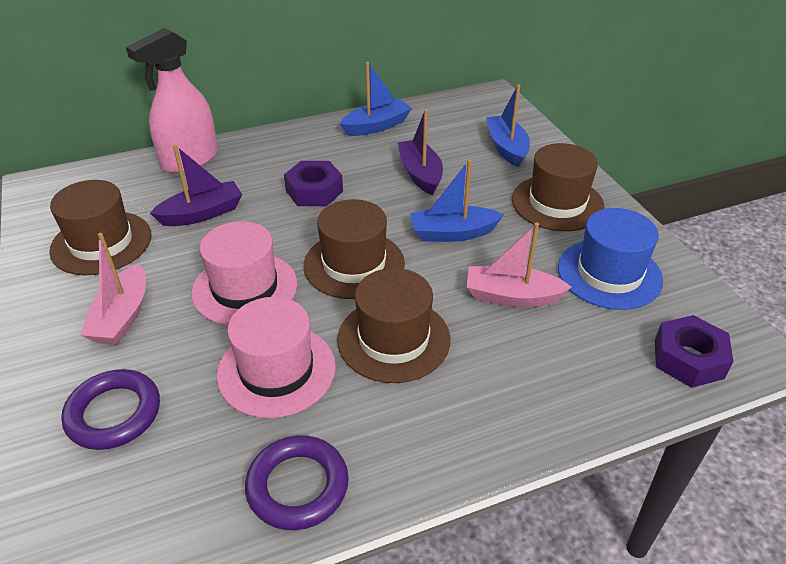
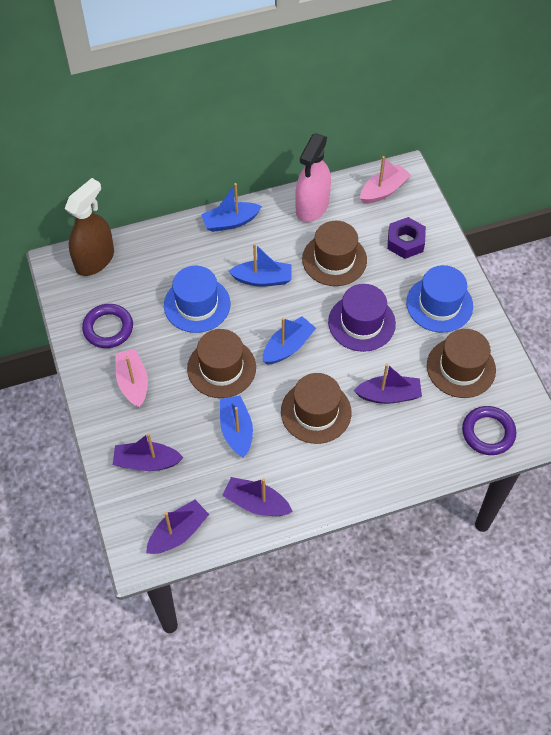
blue boat: 3 -> 4
blue hat: 1 -> 2
brown spray bottle: 0 -> 1
pink hat: 2 -> 0
purple boat: 2 -> 4
purple hat: 0 -> 1
purple nut: 2 -> 1

